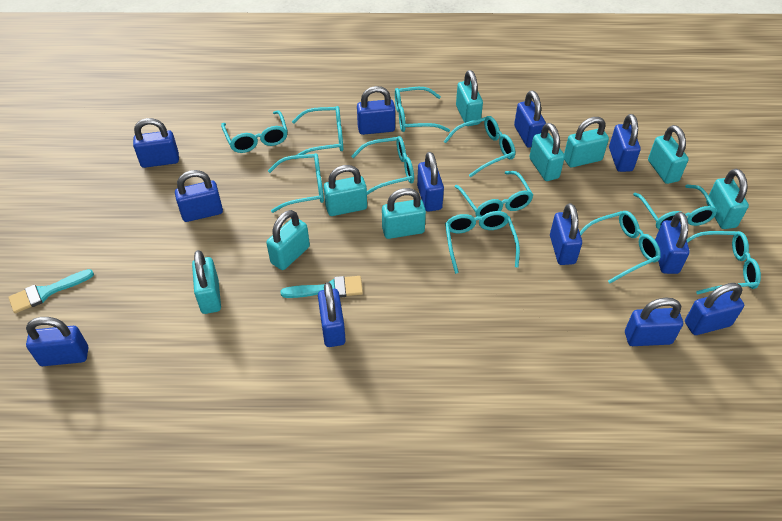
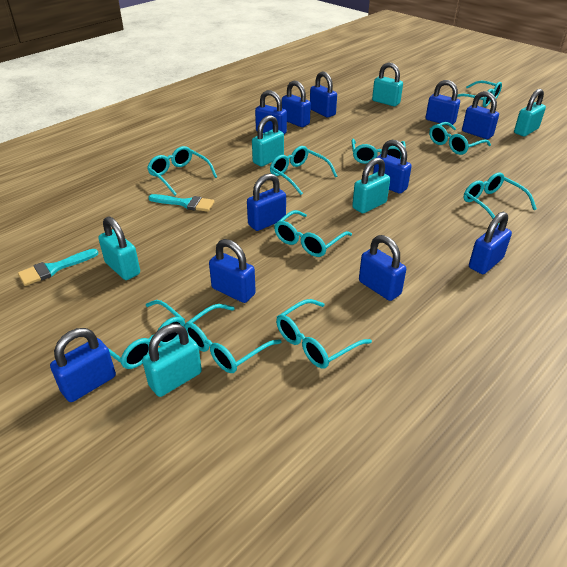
blue padlock: 12 -> 11
turquoise glasses: 11 -> 10
turquoise padlock: 9 -> 6

